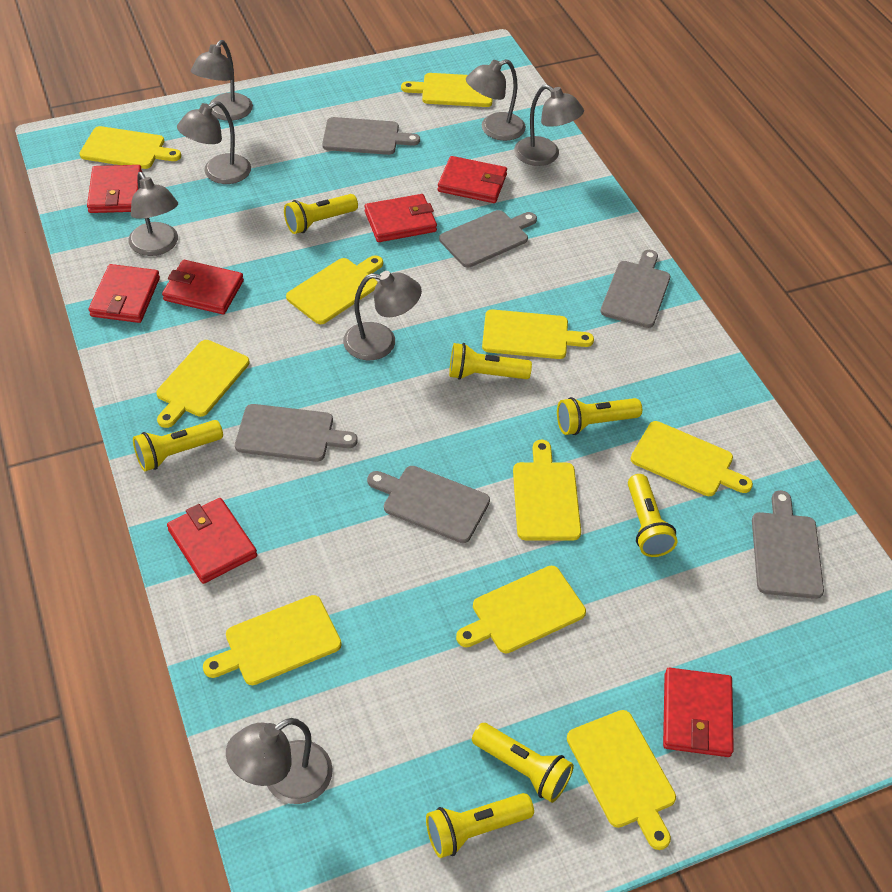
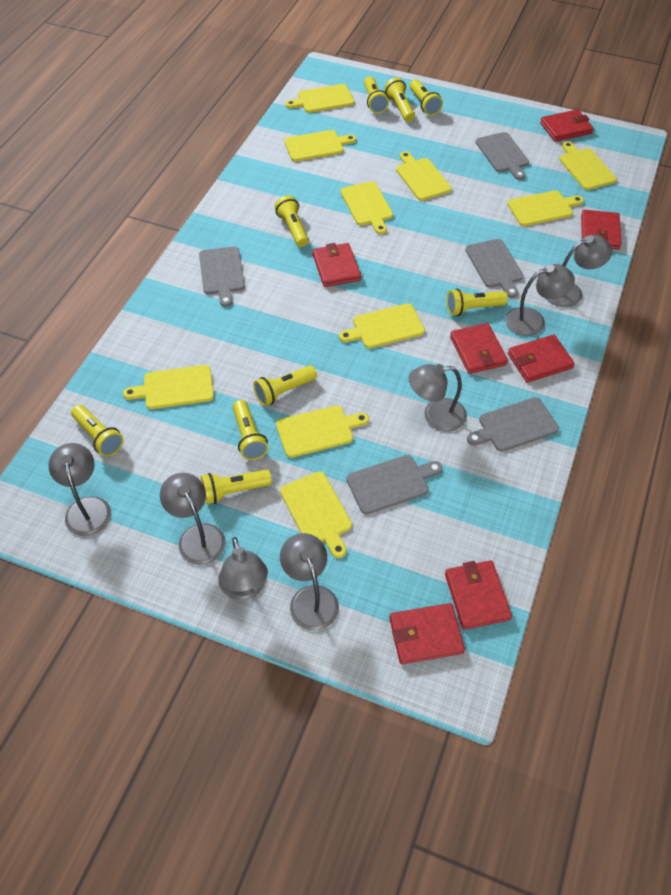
grey cutting board: 6 -> 5
yellow flashlight: 7 -> 9

